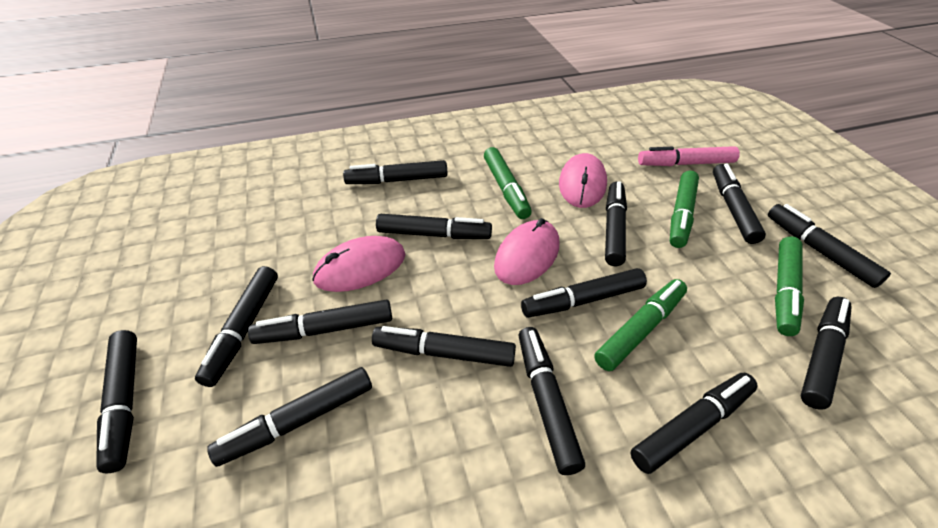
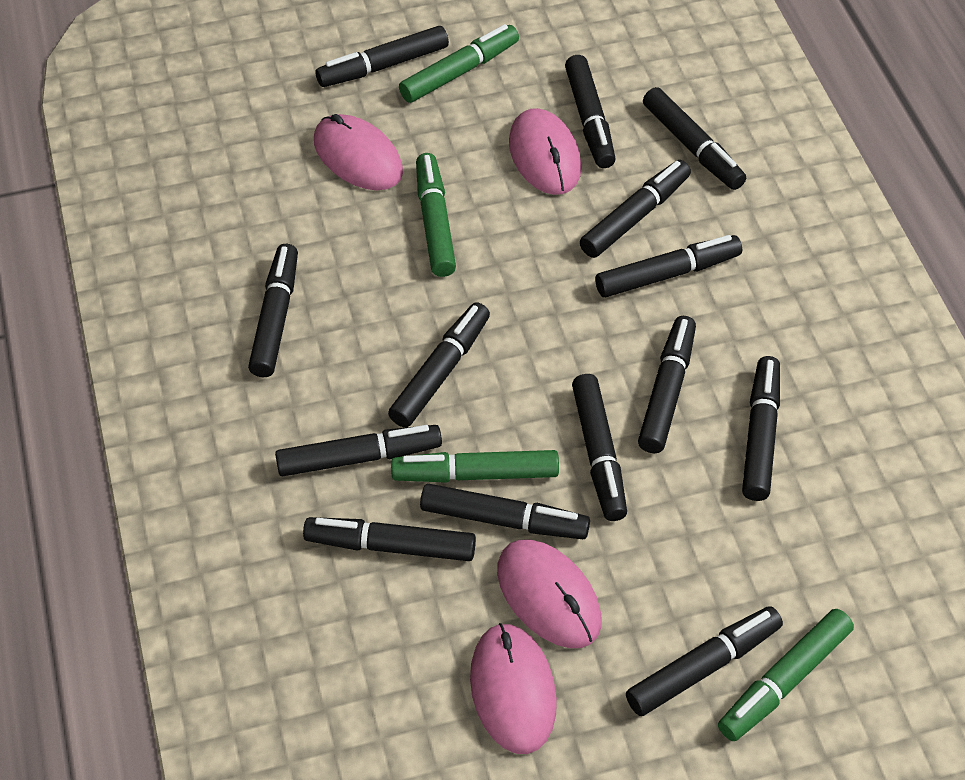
pink marker: 1 -> 0
pink mouse: 3 -> 4

